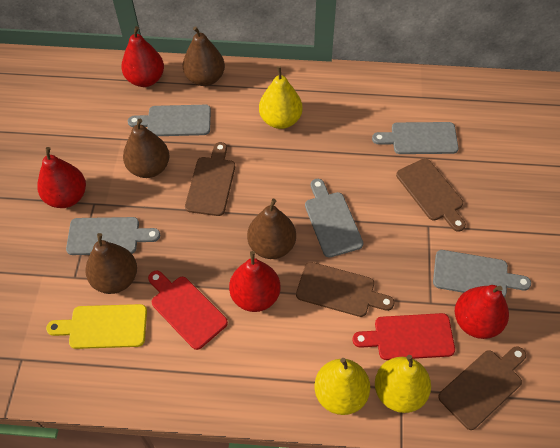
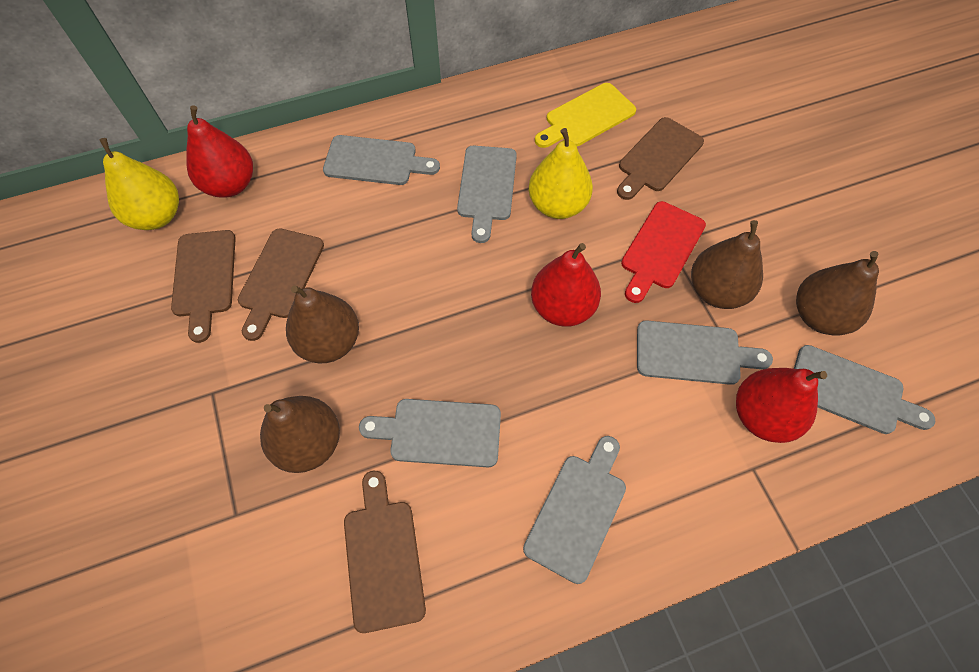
grey cutting board: 5 -> 6
red cutting board: 2 -> 1
red pear: 4 -> 3
yellow pear: 3 -> 2

